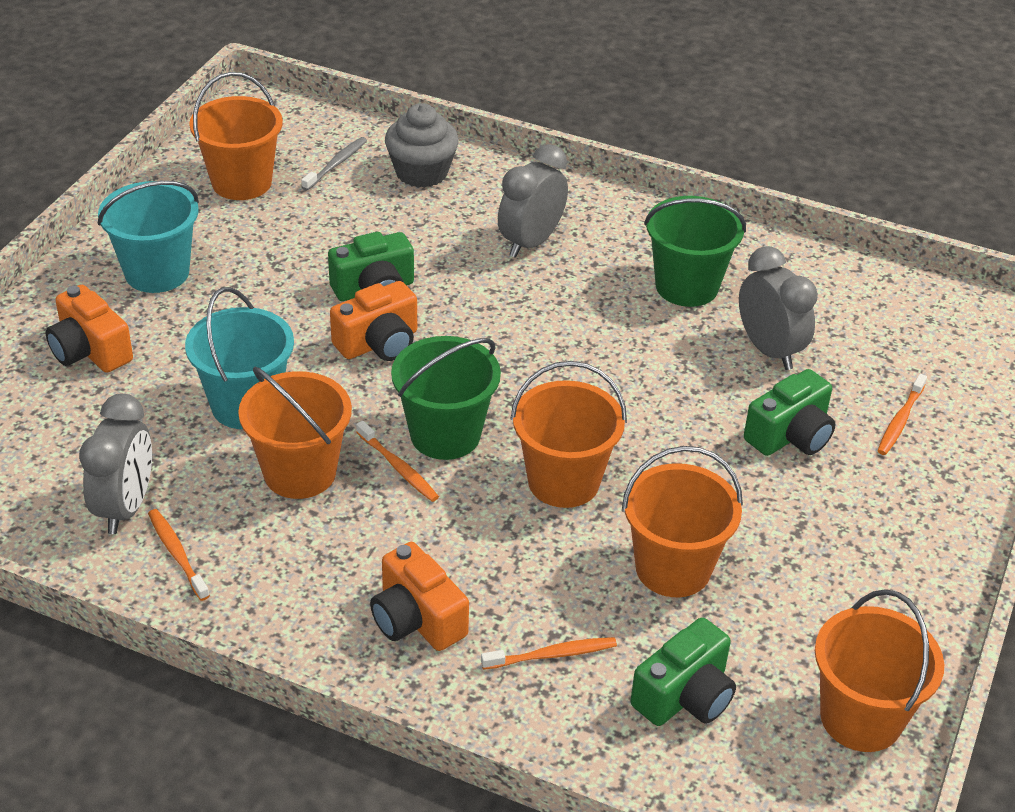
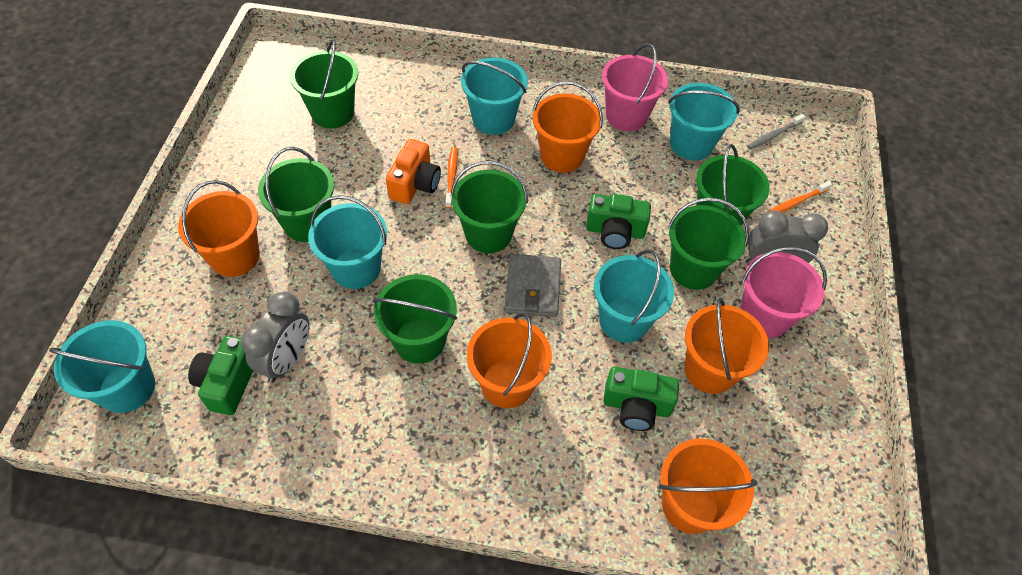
green bucket: 2 -> 6
grey clock: 3 -> 2
grey cupcake: 1 -> 0
grey wallet: 0 -> 1
orange camera: 3 -> 1
orange toothbrush: 4 -> 2
pink bucket: 0 -> 2
turquoise bucket: 2 -> 5

